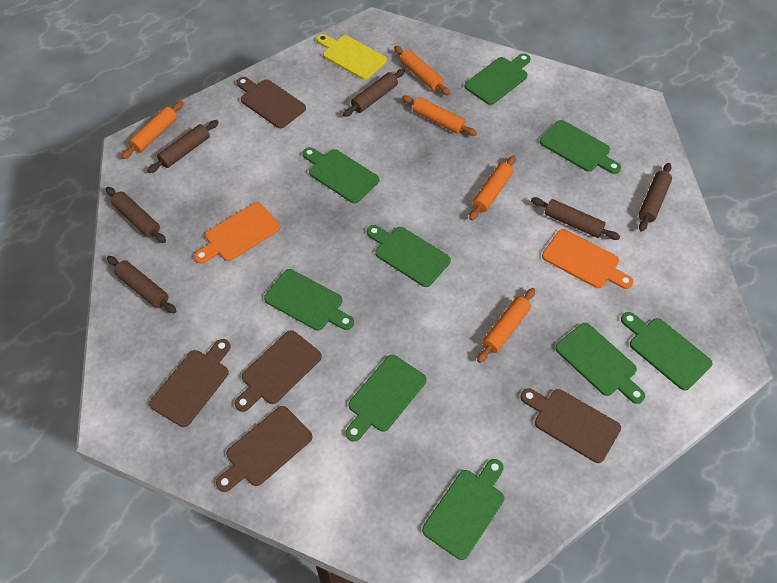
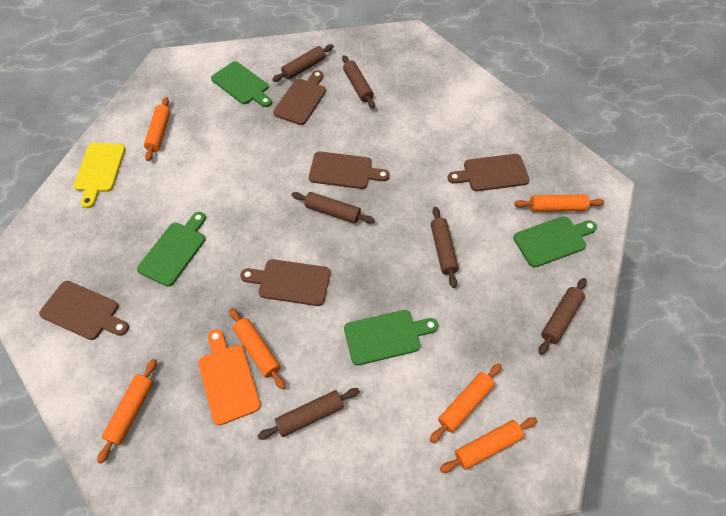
green cutting board: 9 -> 4
orange cutting board: 2 -> 1
orange rolling pin: 5 -> 6

